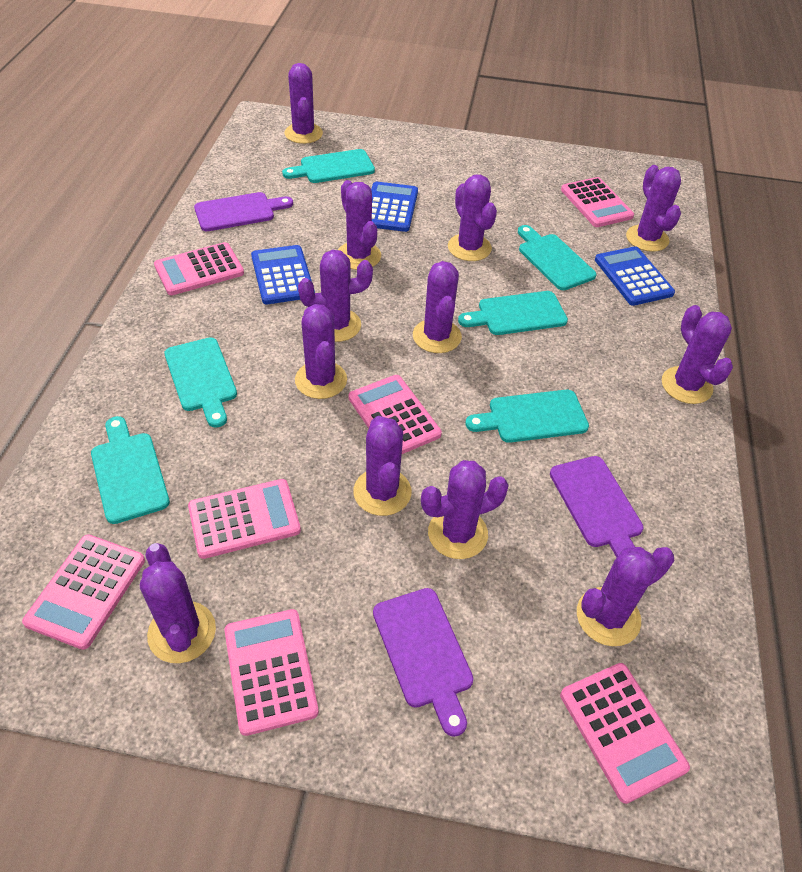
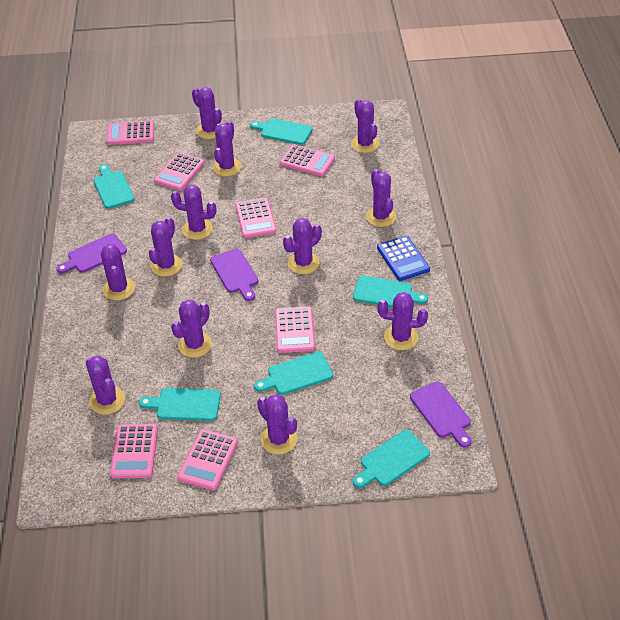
blue calculator: 3 -> 1

